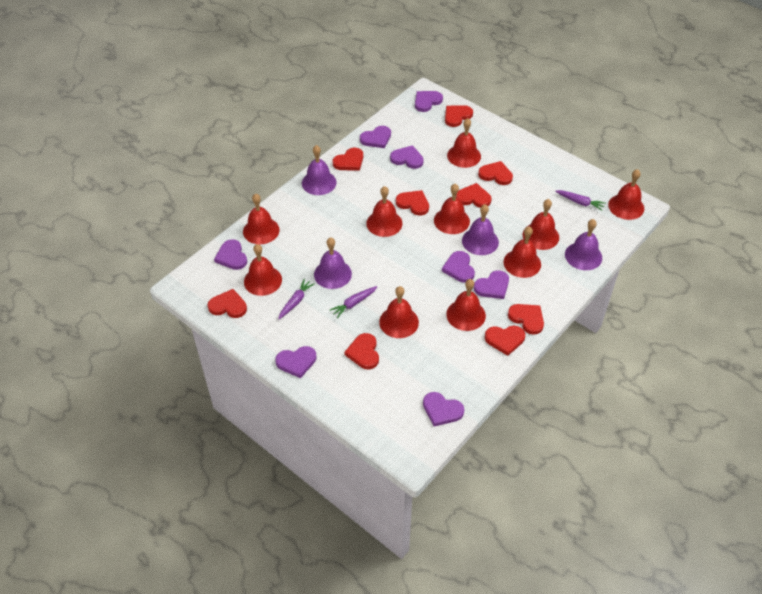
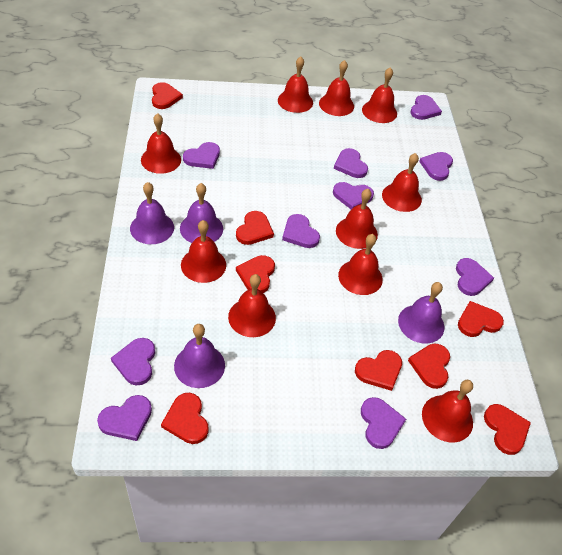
purple carrot: 3 -> 0
purple heart: 8 -> 10
red heart: 9 -> 8

